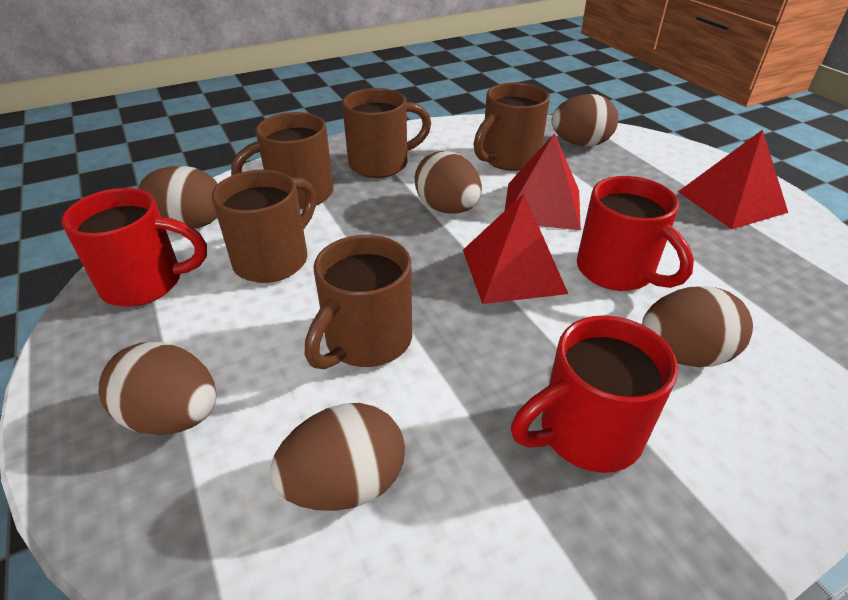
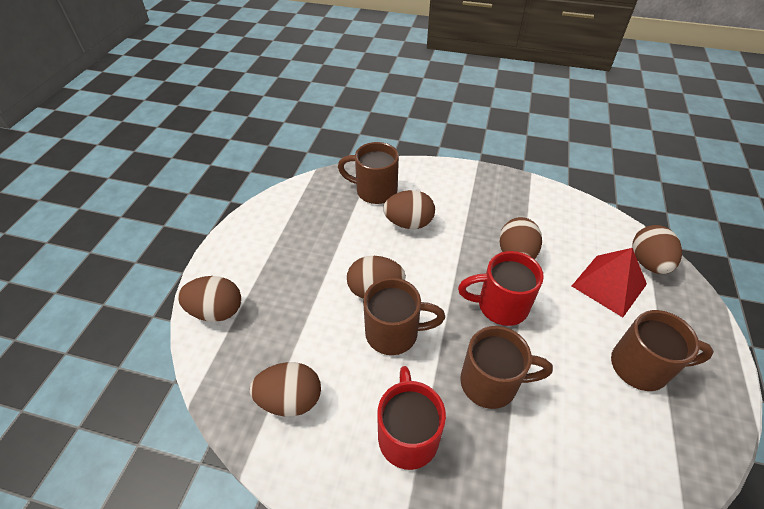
brown mug: 5 -> 4
red mug: 3 -> 2
red pyramid: 3 -> 1

